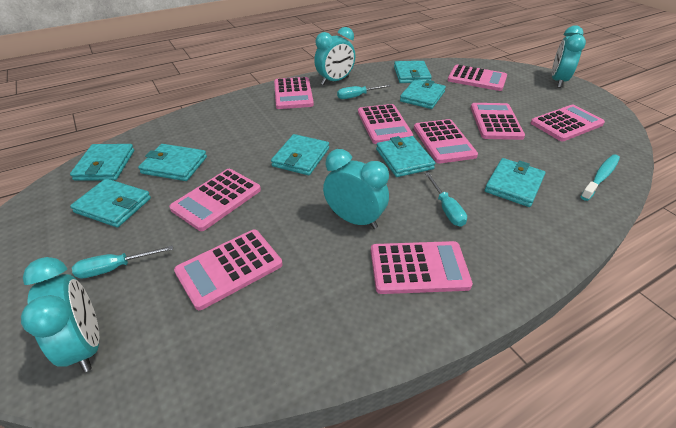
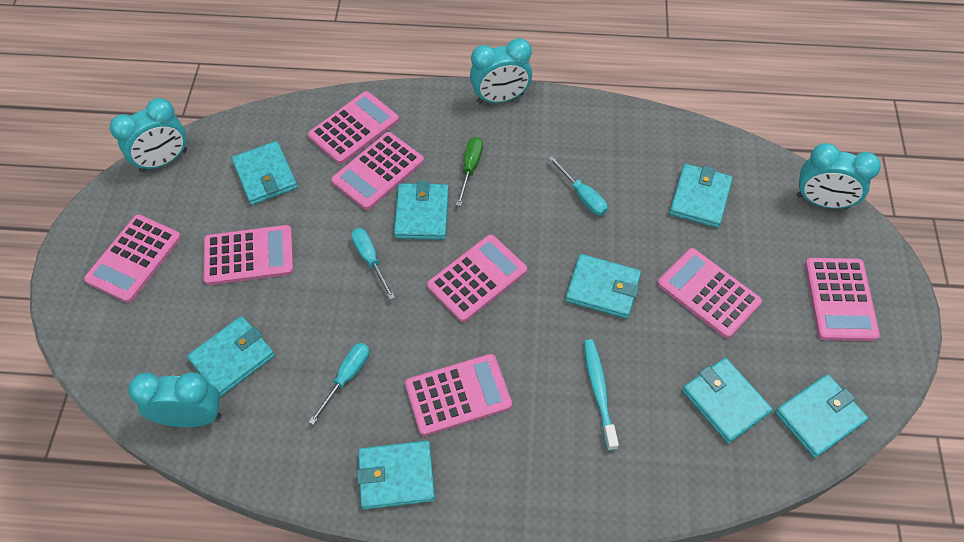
green screwdriver: 0 -> 1
pink calculator: 9 -> 8

